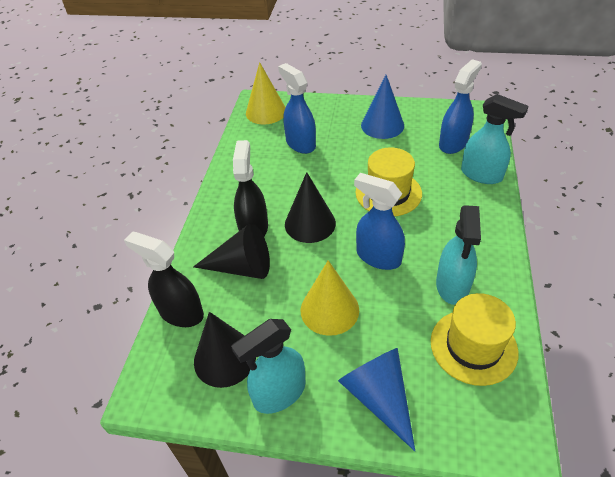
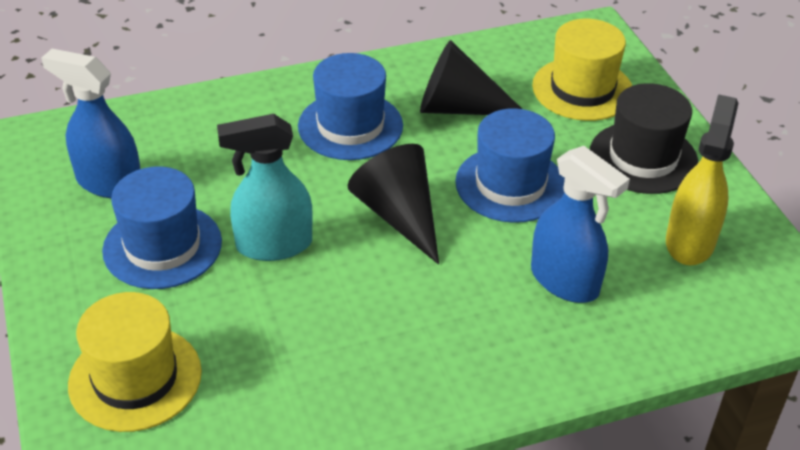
black cone: 3 -> 2
black hat: 0 -> 1
black spray bottle: 2 -> 0
blue cone: 2 -> 0
blue hat: 0 -> 3
blue spray bottle: 3 -> 2
turquoise spray bottle: 3 -> 1
yellow cone: 2 -> 0
yellow spray bottle: 0 -> 1

